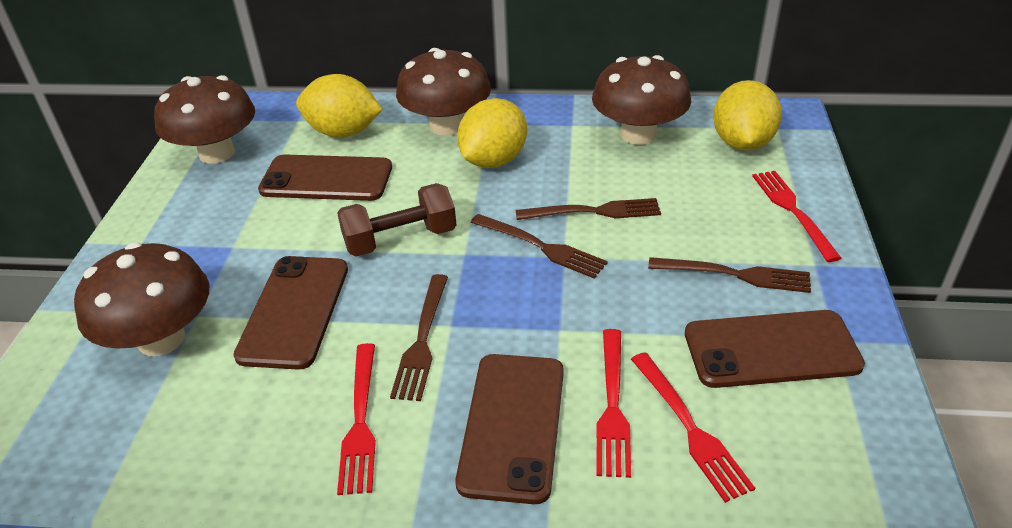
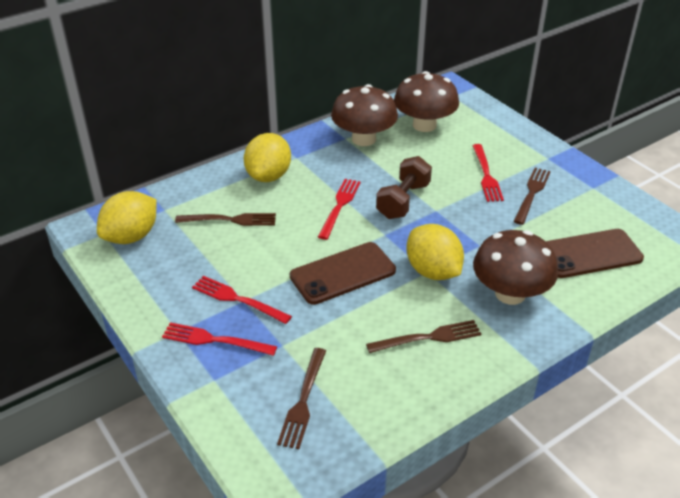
brown mushroom: 4 -> 3
brown phone: 4 -> 2

